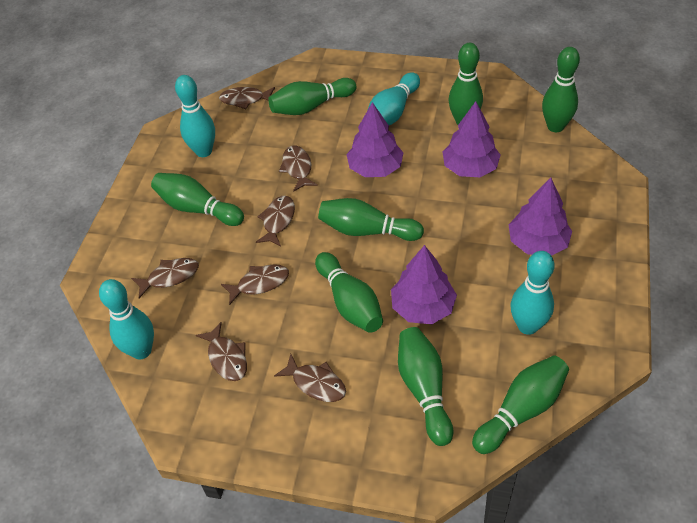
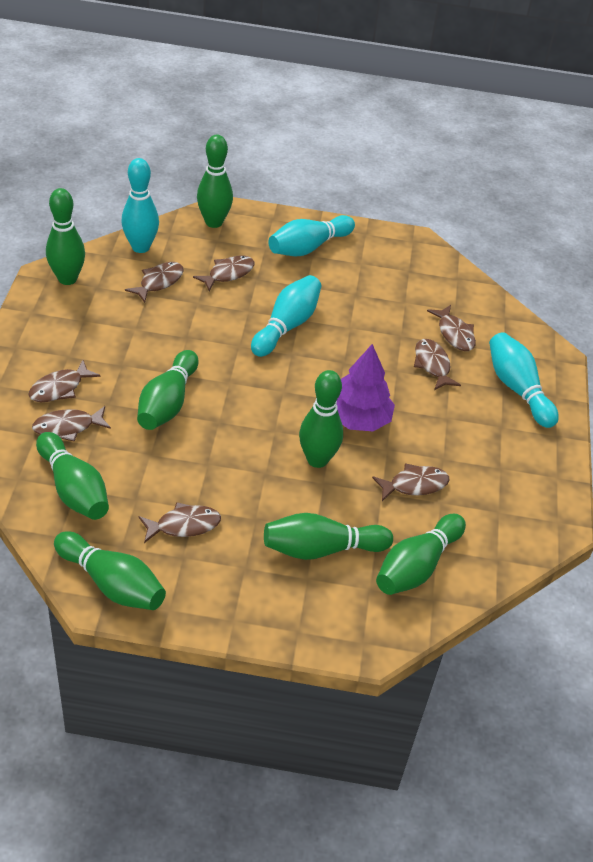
brown fish: 7 -> 8
purple tree: 4 -> 1

